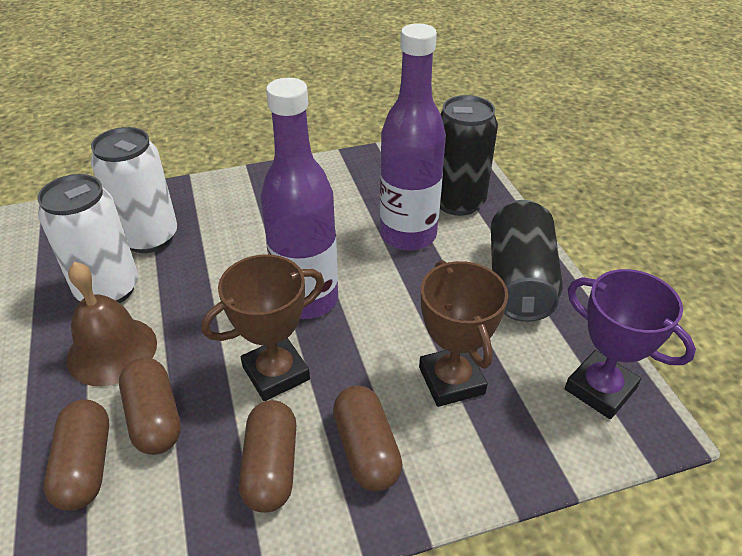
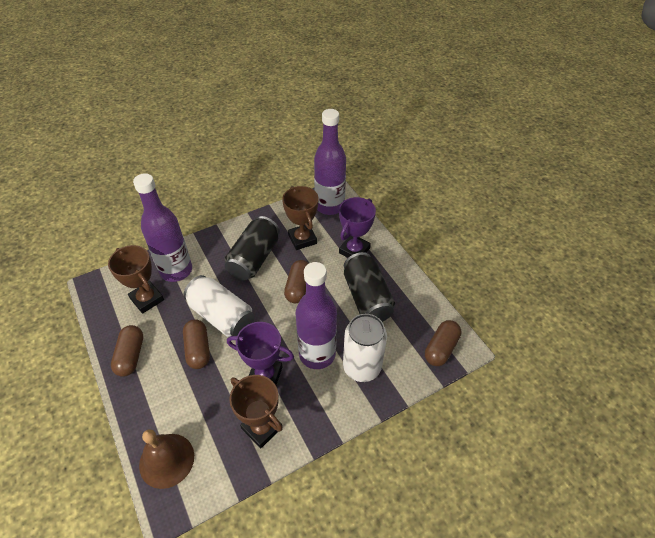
brown trophy: 2 -> 3
purple bottle: 2 -> 3
purple trophy: 1 -> 2

